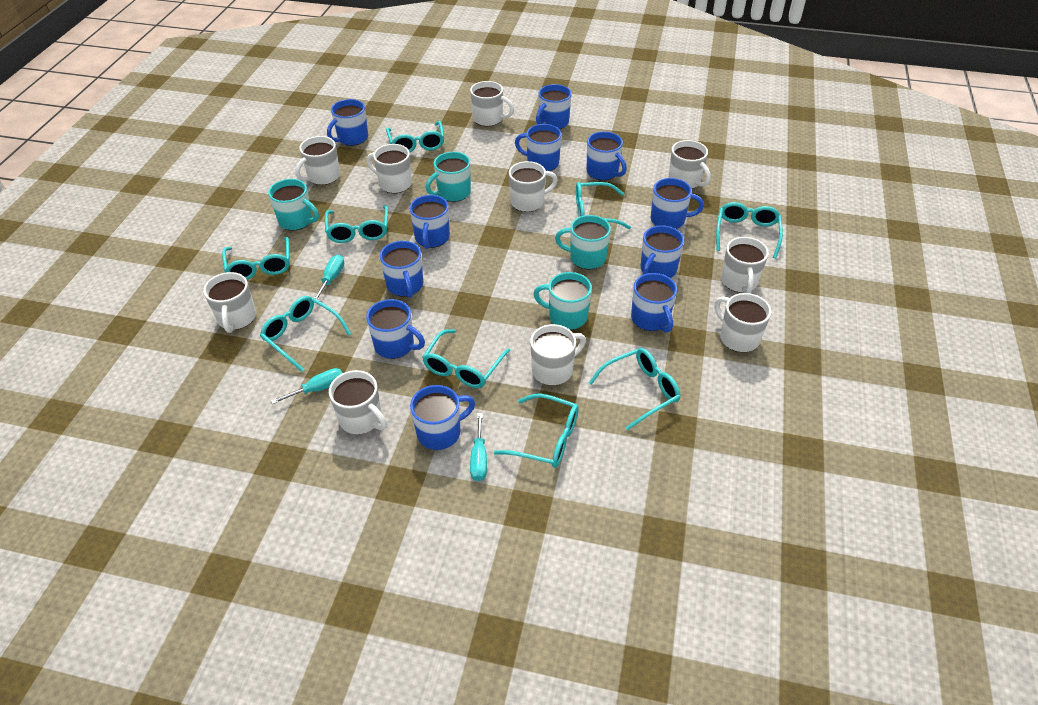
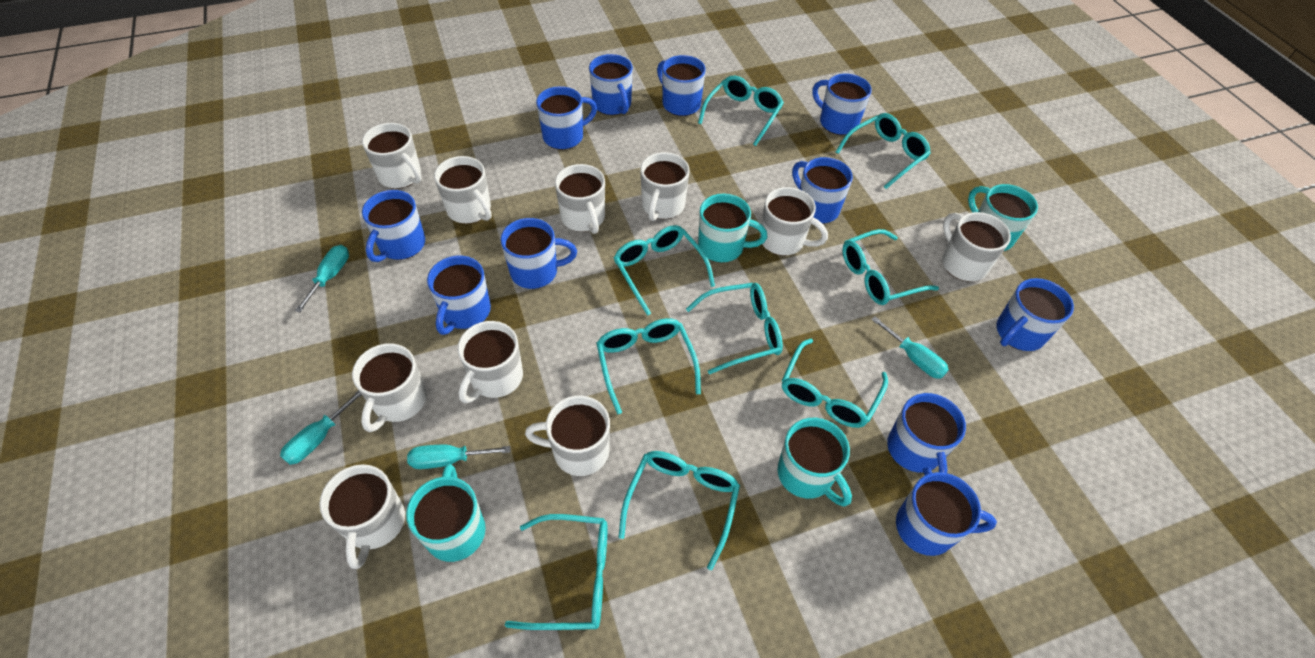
turquoise screwdriver: 3 -> 4

